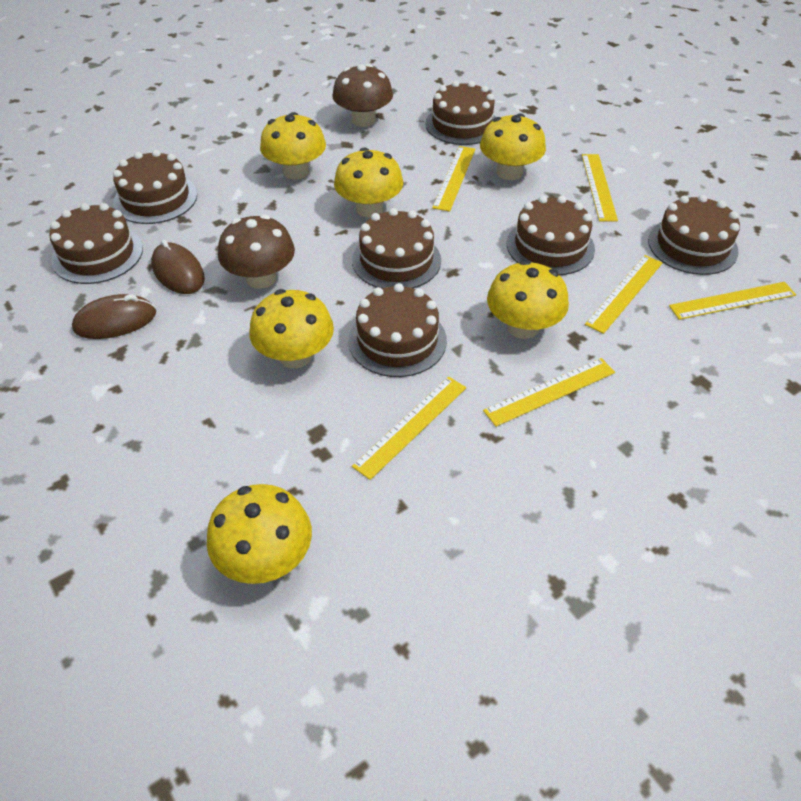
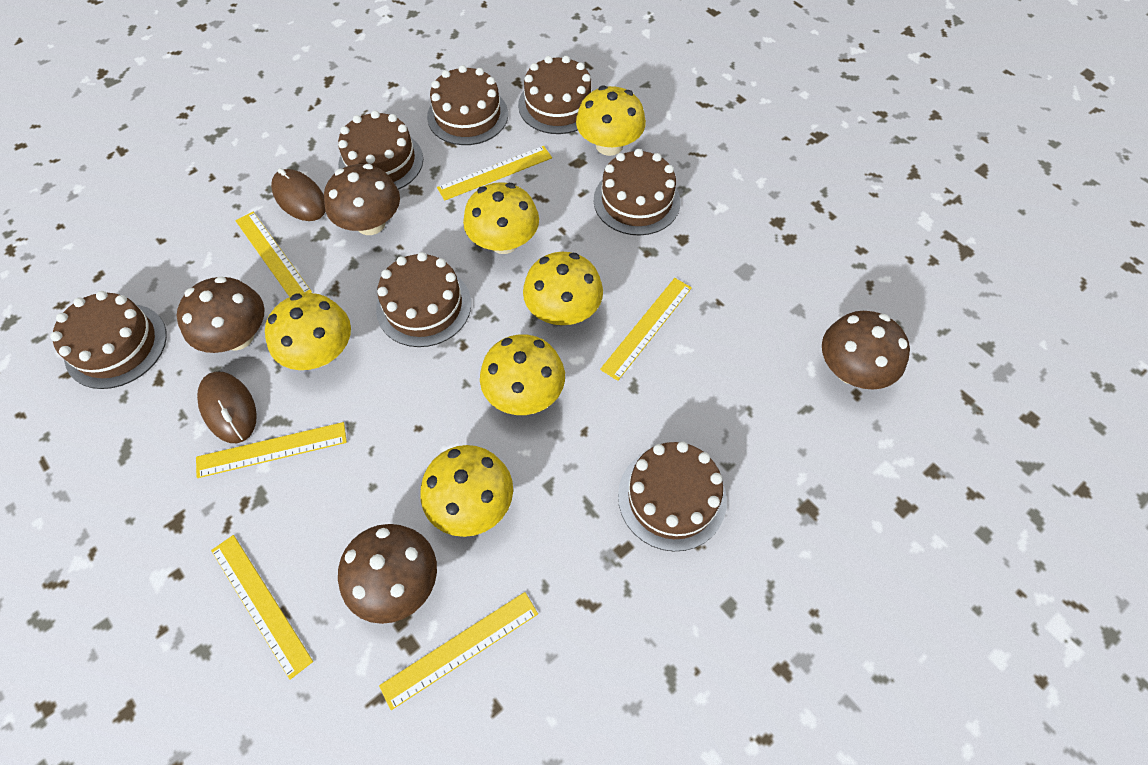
brown mushroom: 2 -> 4

